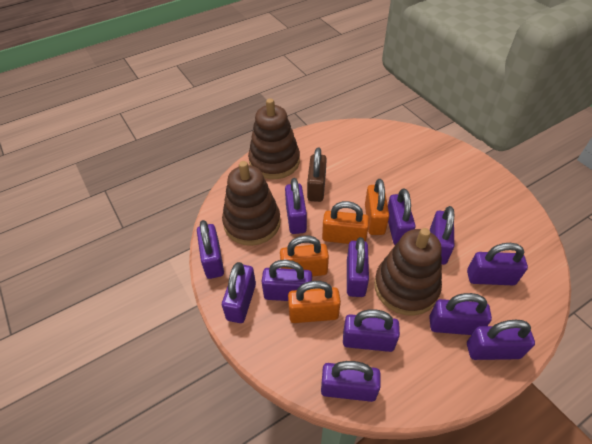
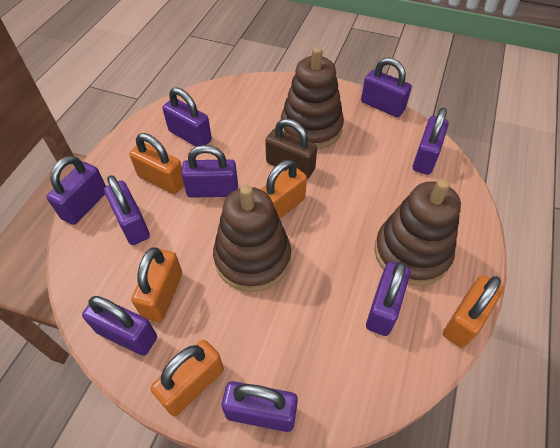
orange padlock: 4 -> 5
purple padlock: 12 -> 9

